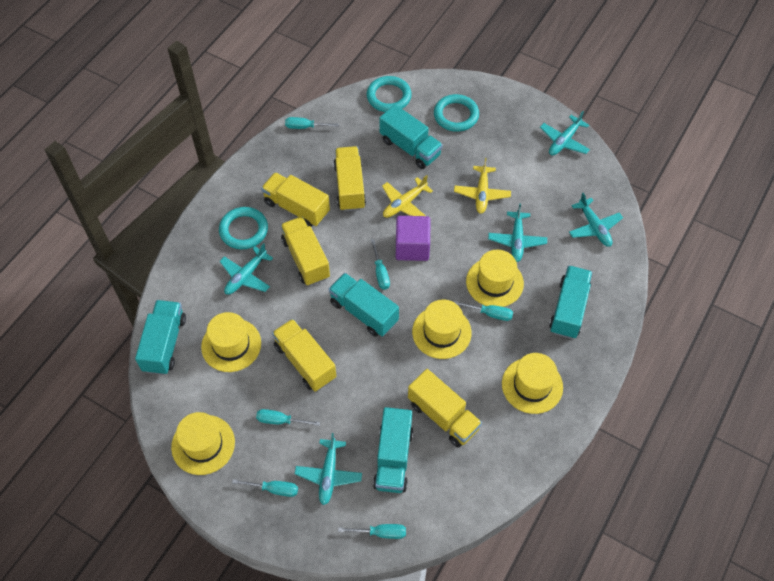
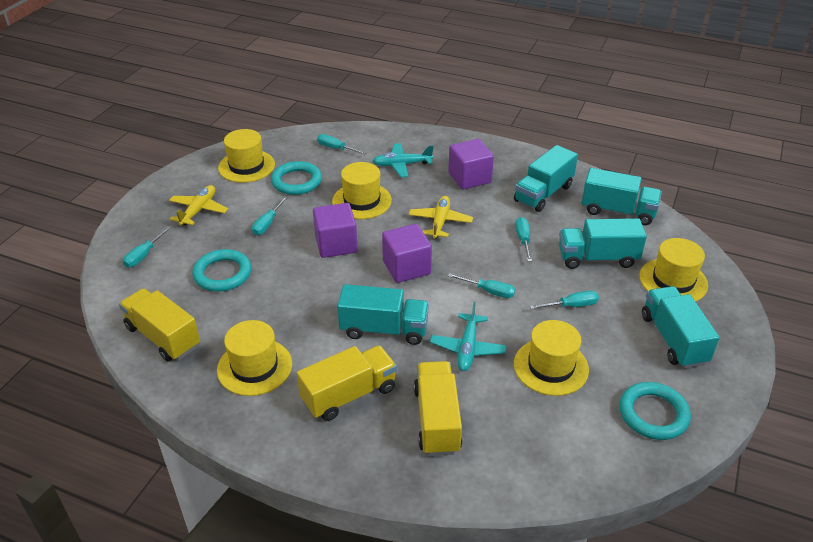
purple cube: 1 -> 3
turquoise plane: 5 -> 2
yellow truck: 5 -> 3

